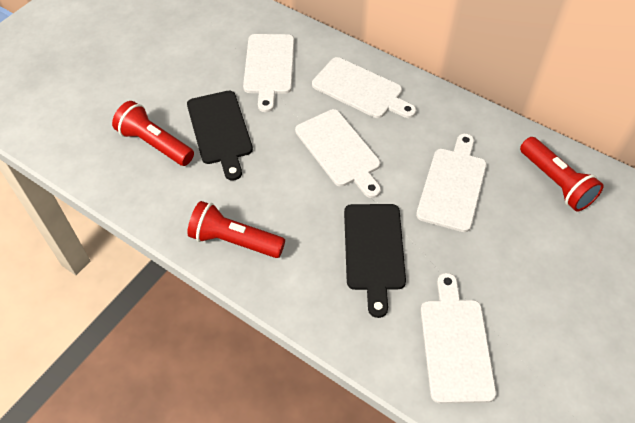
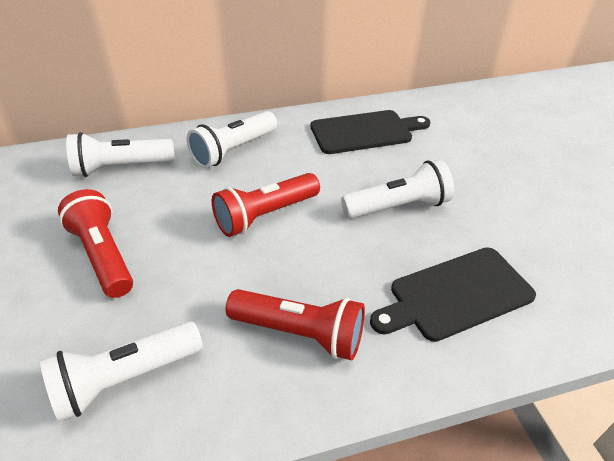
white cutting board: 5 -> 0
white flashlight: 0 -> 4

